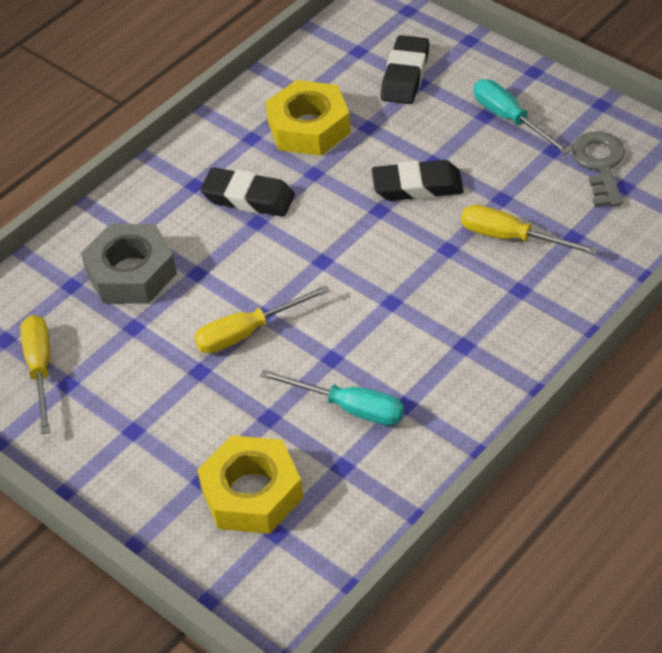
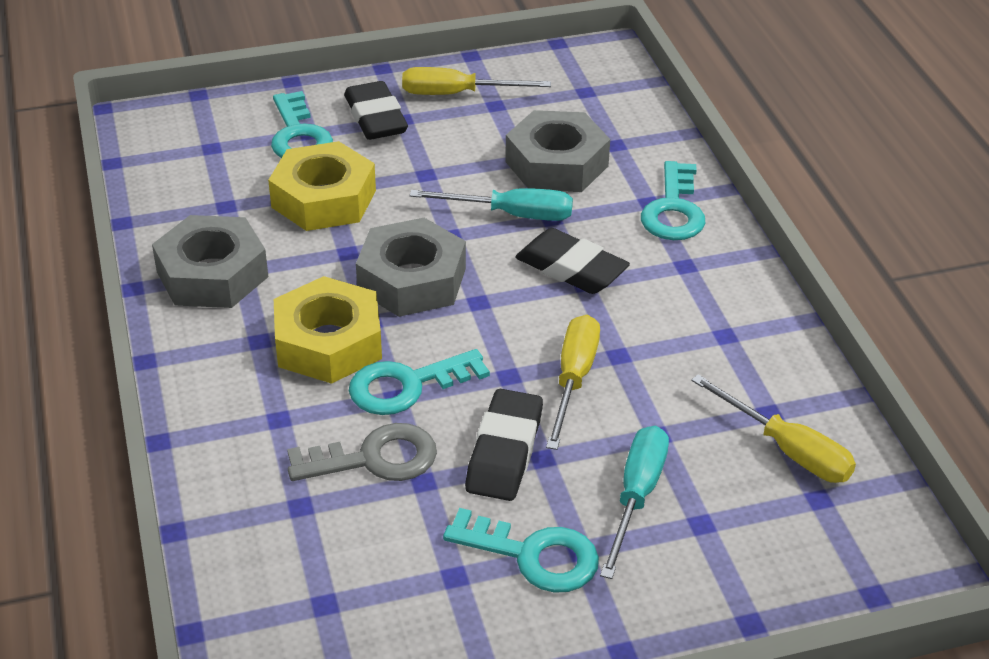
grey nut: 1 -> 3
turquoise key: 0 -> 4

